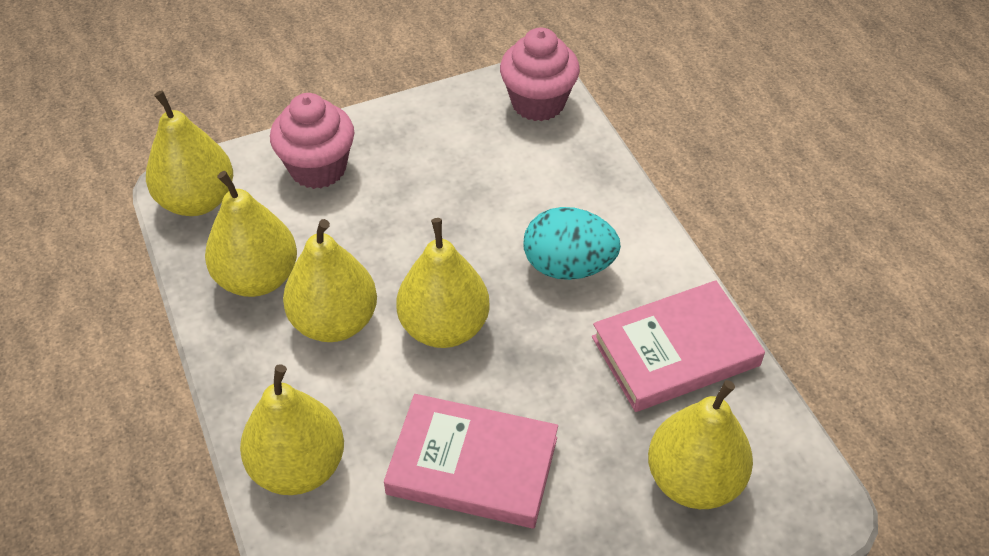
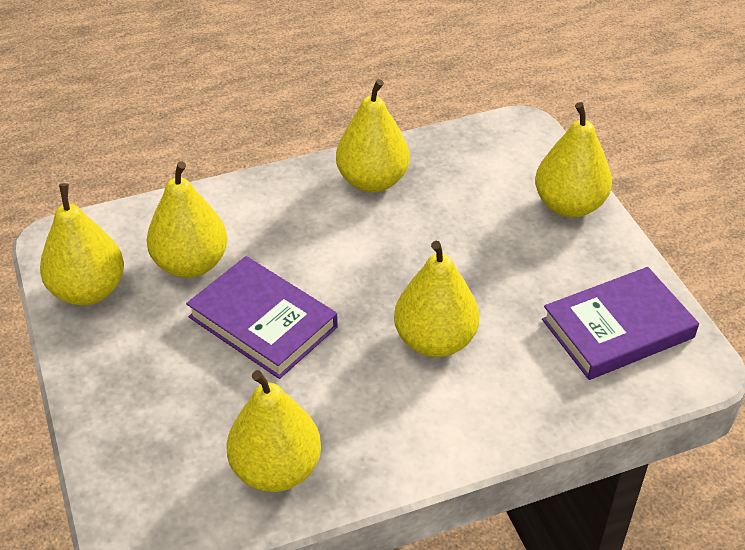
pink book: 2 -> 0
pink cupcake: 2 -> 0
purple book: 0 -> 2
turquoise egg: 1 -> 0

